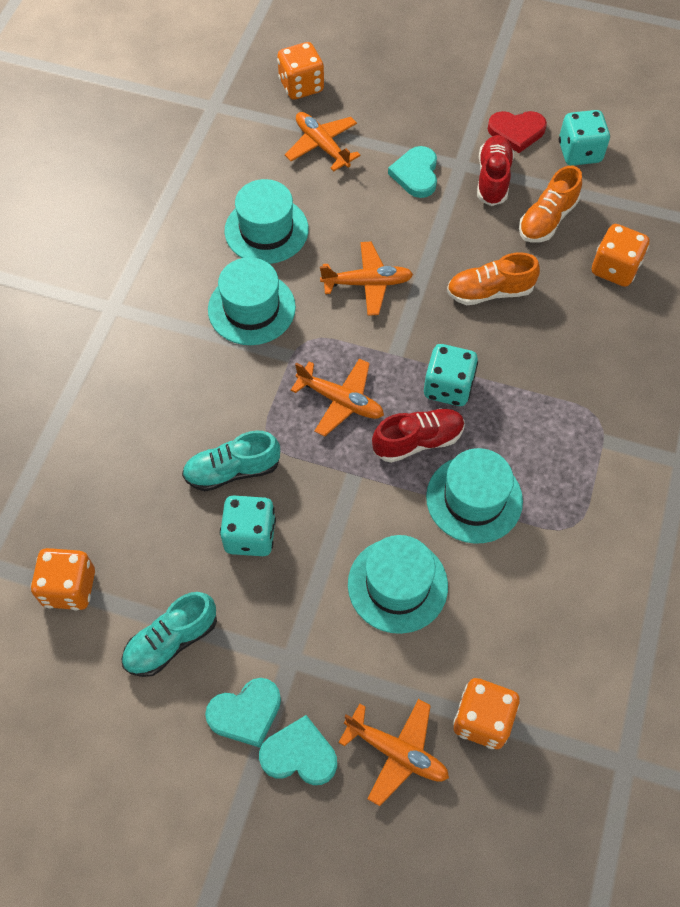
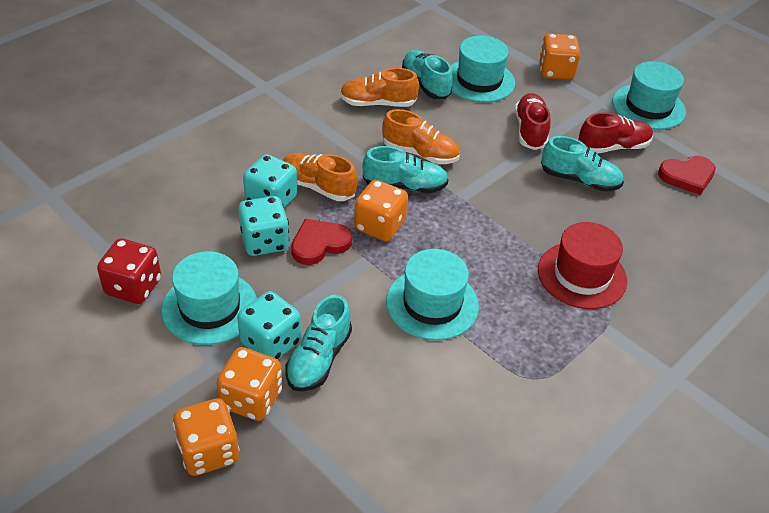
orange plane: 4 -> 0
orange shoe: 2 -> 3
red dice: 0 -> 1
red hat: 0 -> 1
red heart: 1 -> 2
turquoise heart: 3 -> 0
turquoise shoe: 2 -> 4

